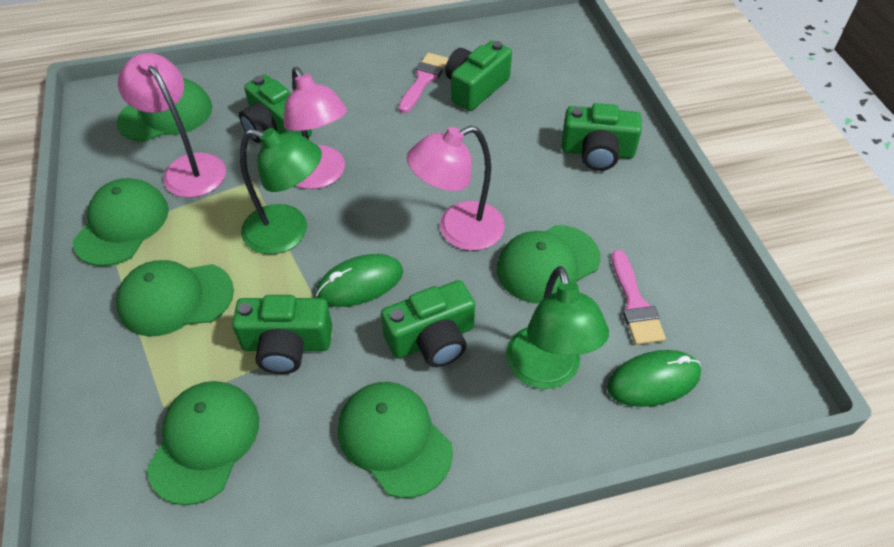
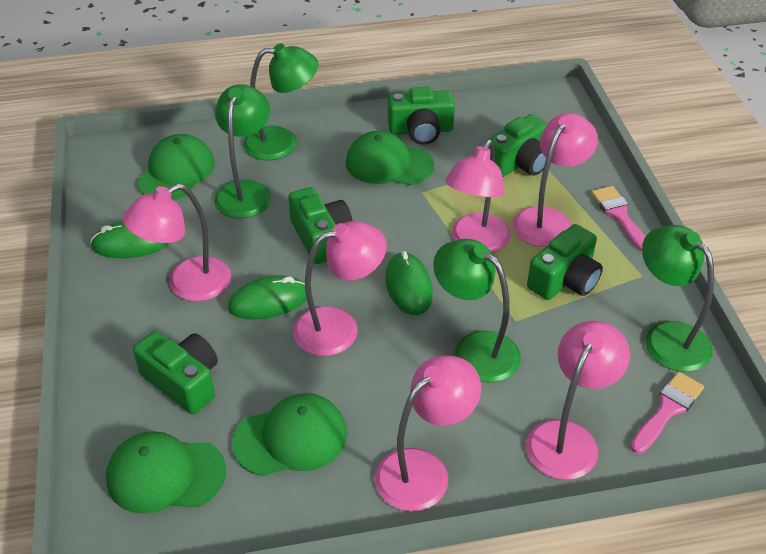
green cap: 6 -> 4
green lamp: 2 -> 4
green mouse: 2 -> 3
pink lamp: 3 -> 6

